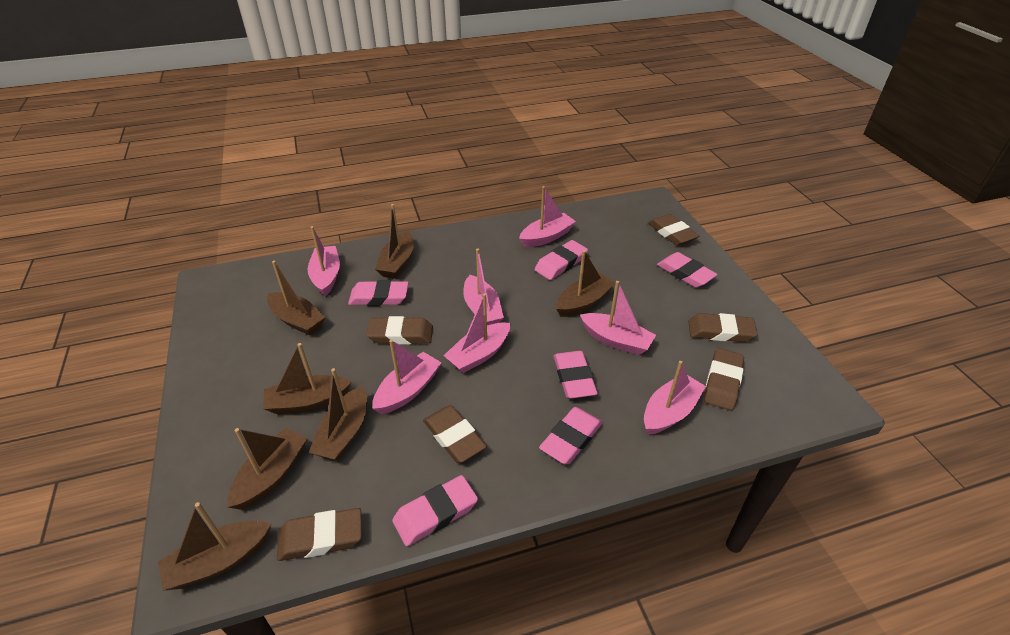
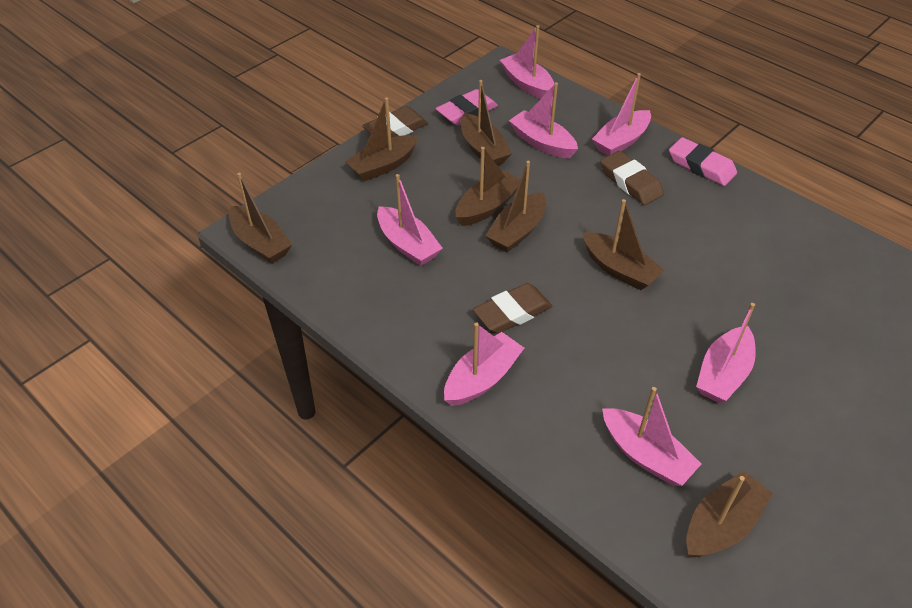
brown eraser: 6 -> 3
pink eraser: 6 -> 2

